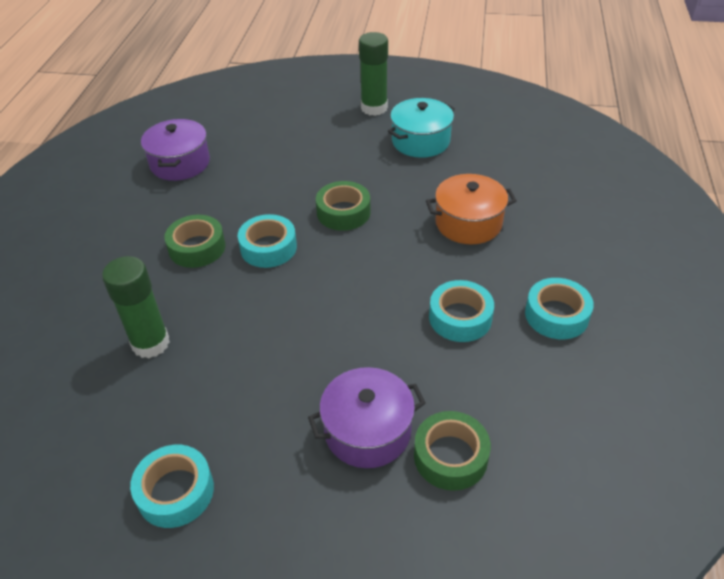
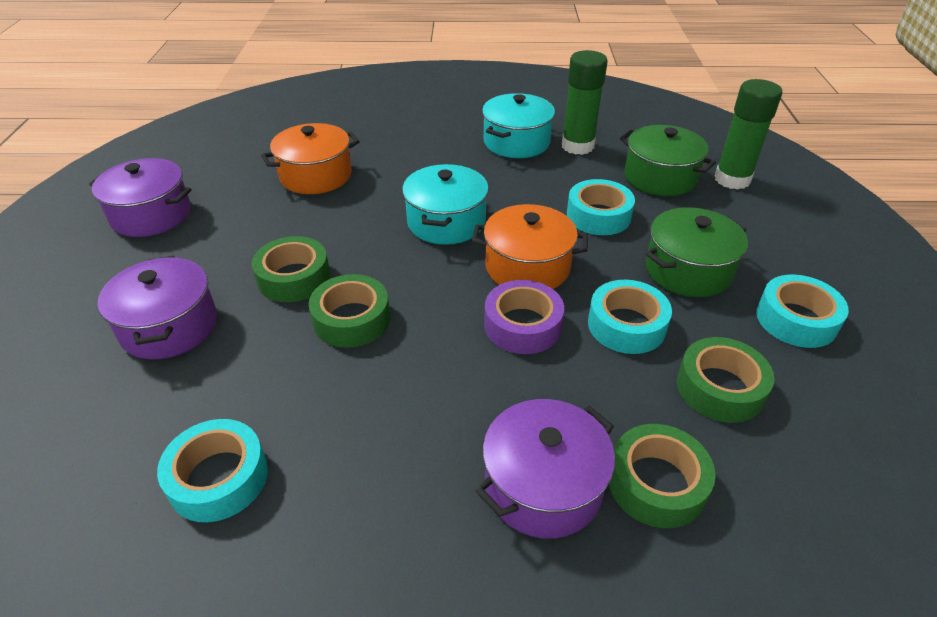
green pot: 0 -> 2
green tape: 3 -> 4
orange pot: 1 -> 2
purple pot: 2 -> 3
purple tape: 0 -> 1
turquoise pot: 1 -> 2

